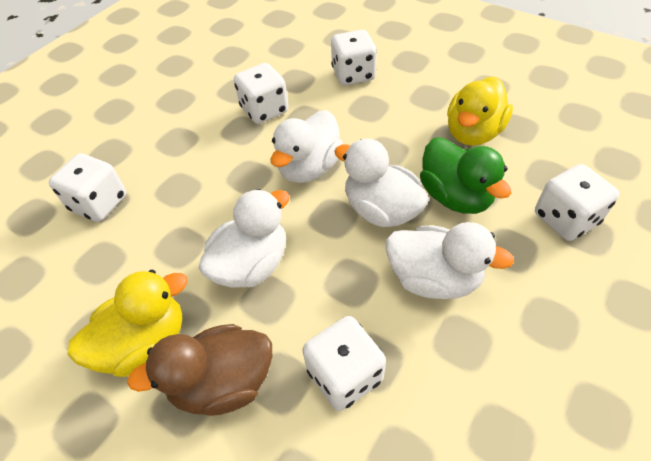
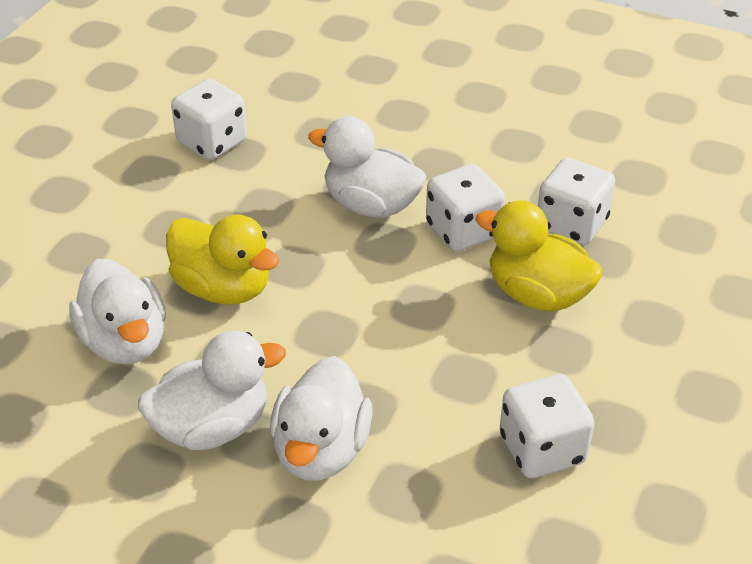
brown duck: 1 -> 0
green duck: 1 -> 0
white dice: 5 -> 4

